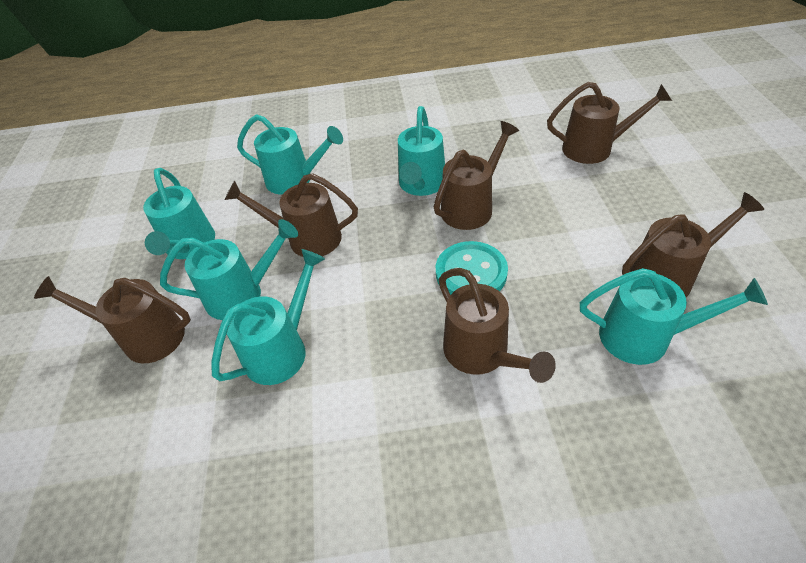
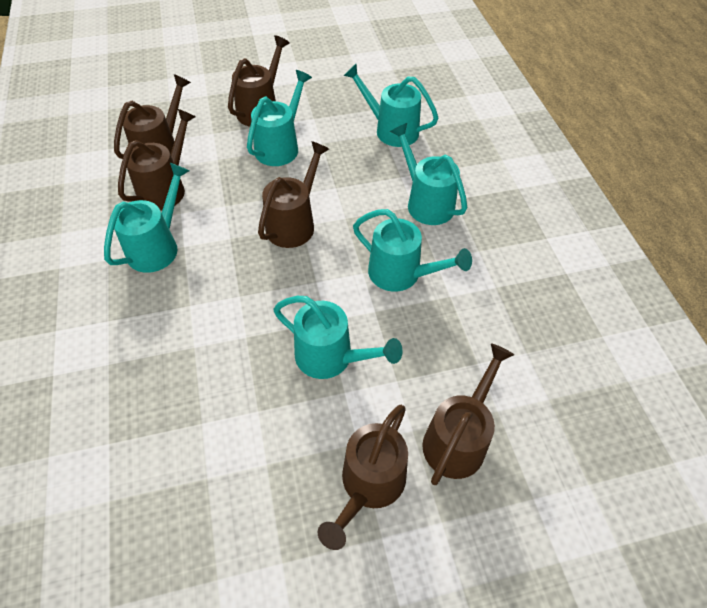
turquoise button: 1 -> 0

